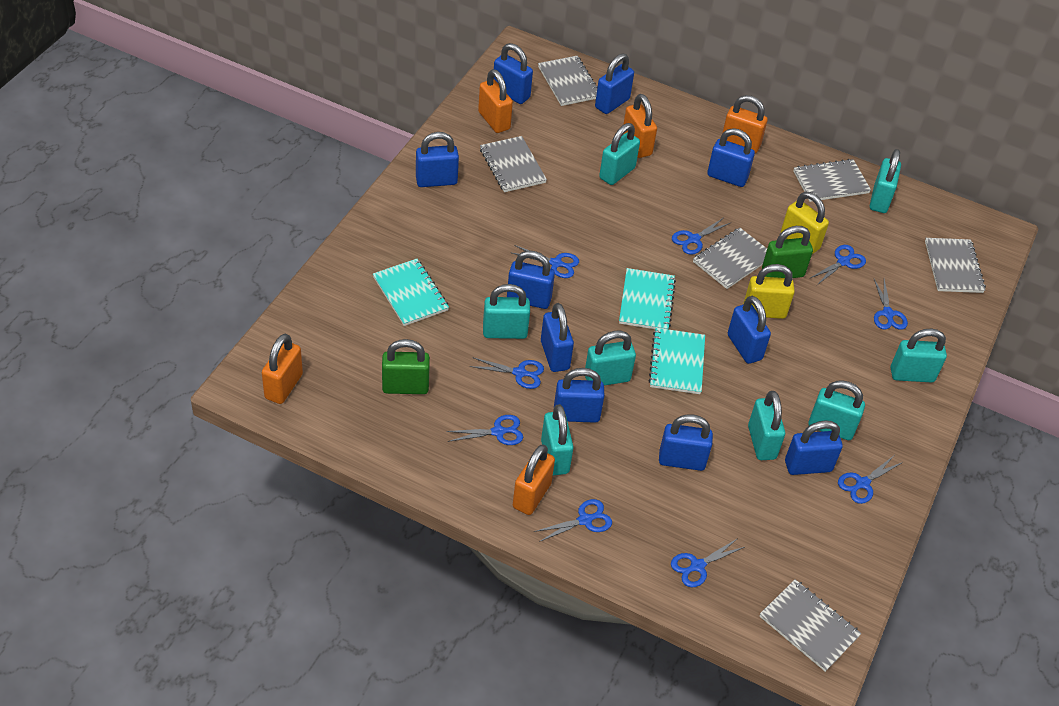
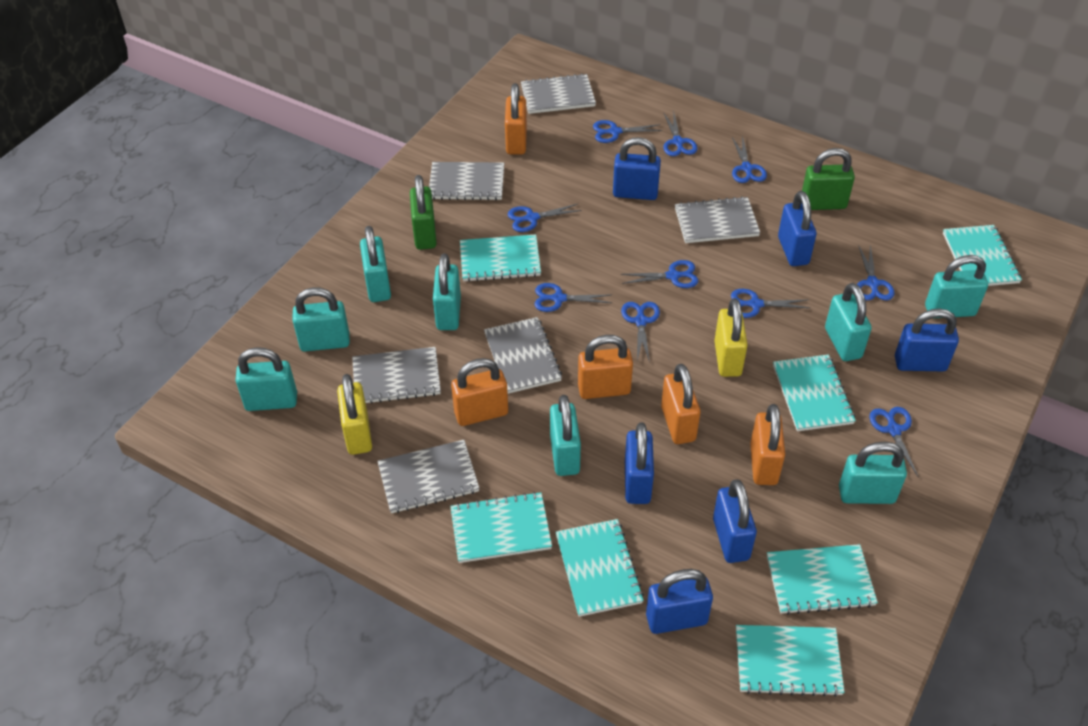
blue padlock: 10 -> 6
blue scissors: 9 -> 10
turquoise notebook: 3 -> 7

